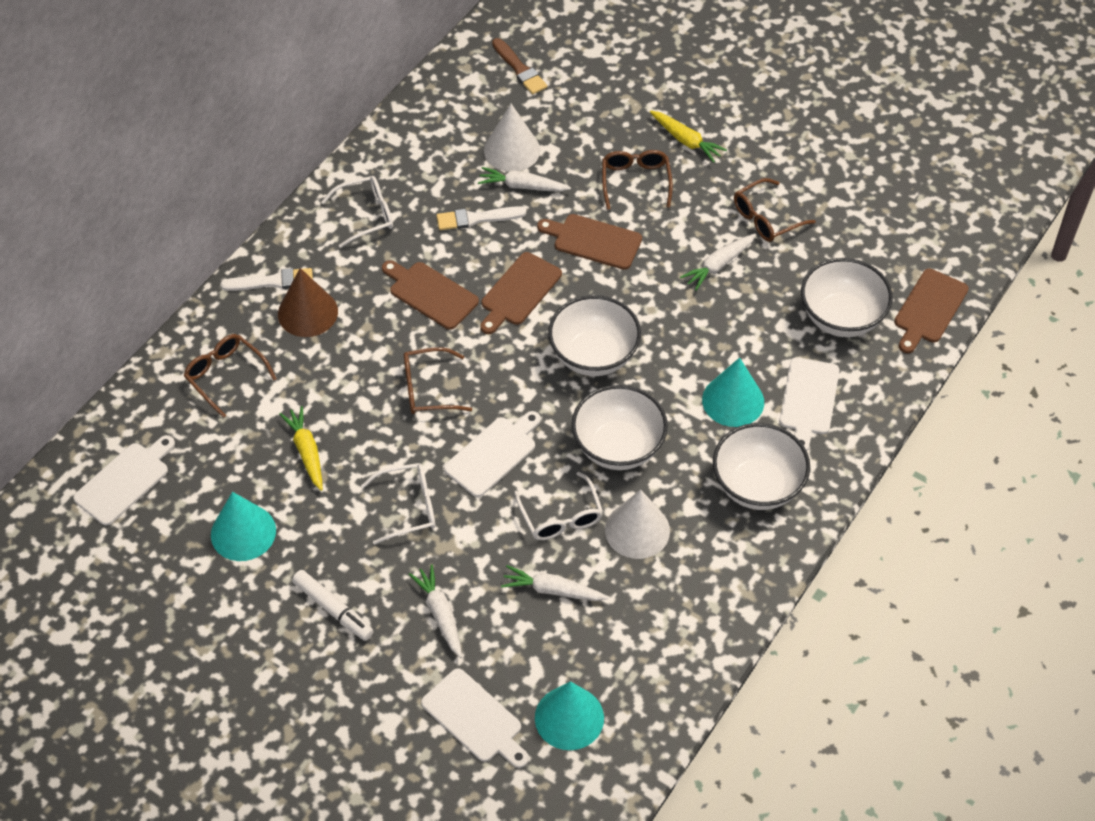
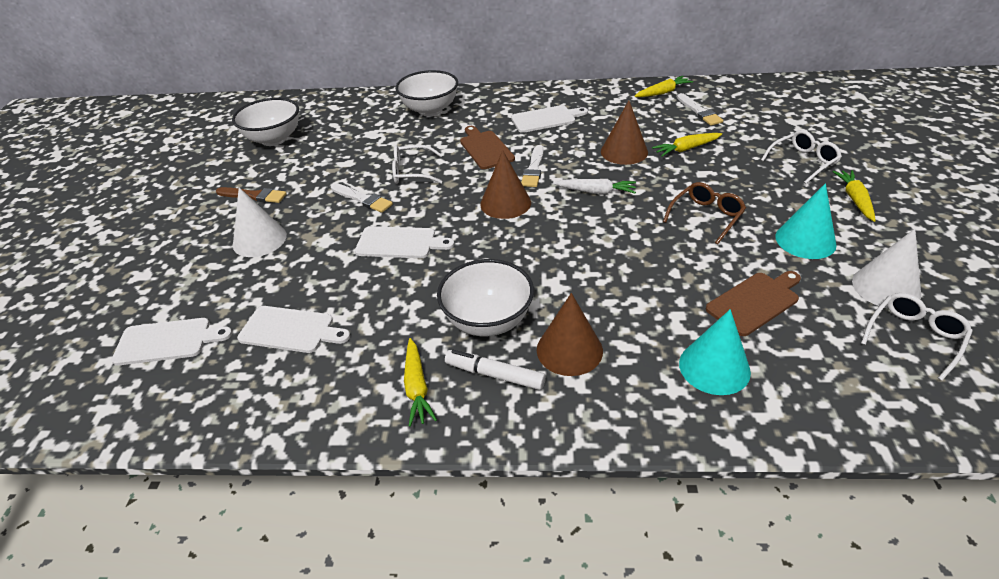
brown cone: 1 -> 3
brown cutting board: 4 -> 2
brown glasses: 4 -> 1
turquoise cone: 3 -> 2
white bowl: 4 -> 3
white brush: 2 -> 3
white carrot: 4 -> 1
yellow carrot: 2 -> 4

